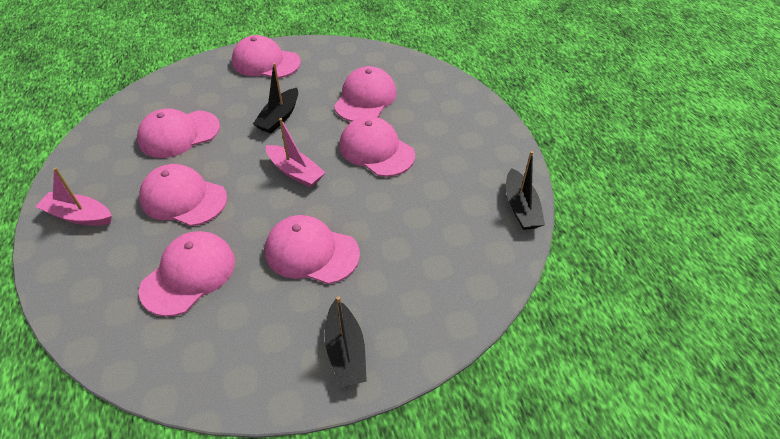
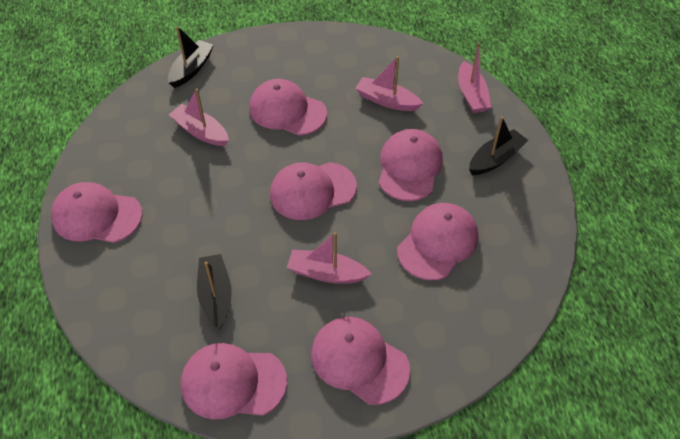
pink boat: 2 -> 4

